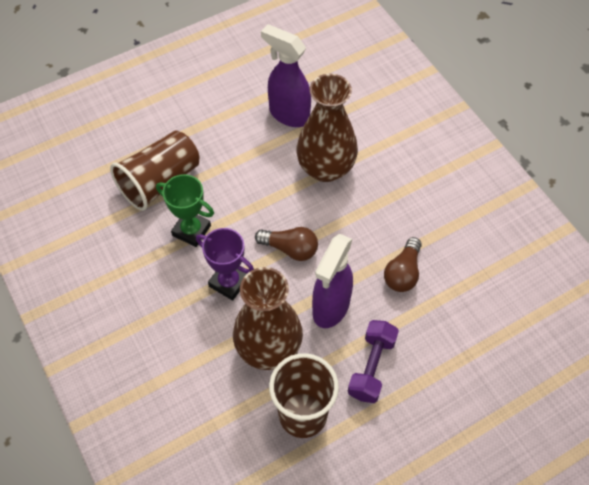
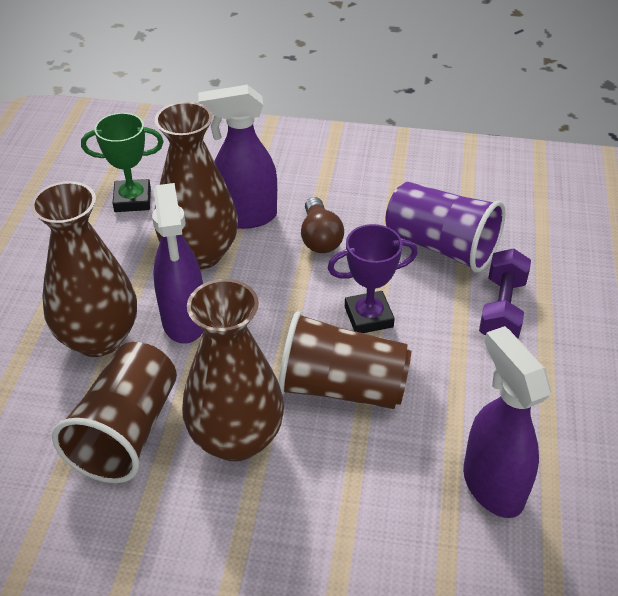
brown light bulb: 2 -> 1
brown vase: 2 -> 3
purple cup: 0 -> 1
purple spray bottle: 2 -> 3

